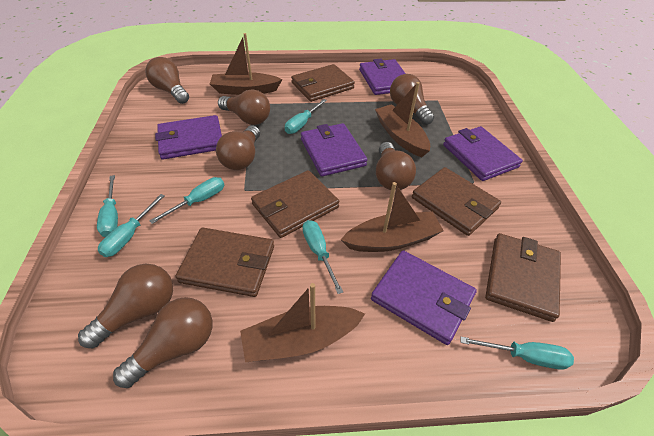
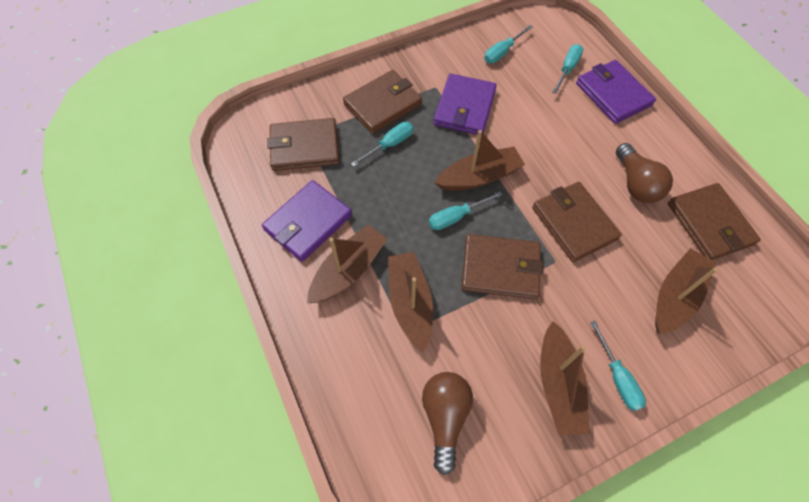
brown boat: 4 -> 5
brown light bulb: 7 -> 2
purple wallet: 5 -> 3
turquoise screwdriver: 6 -> 5

